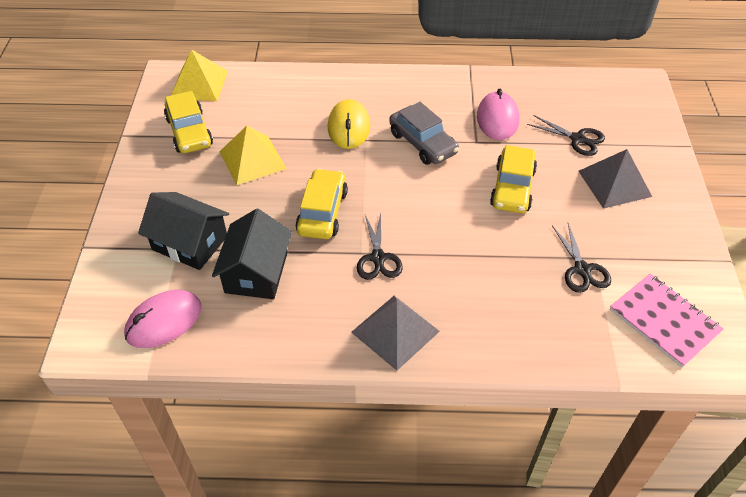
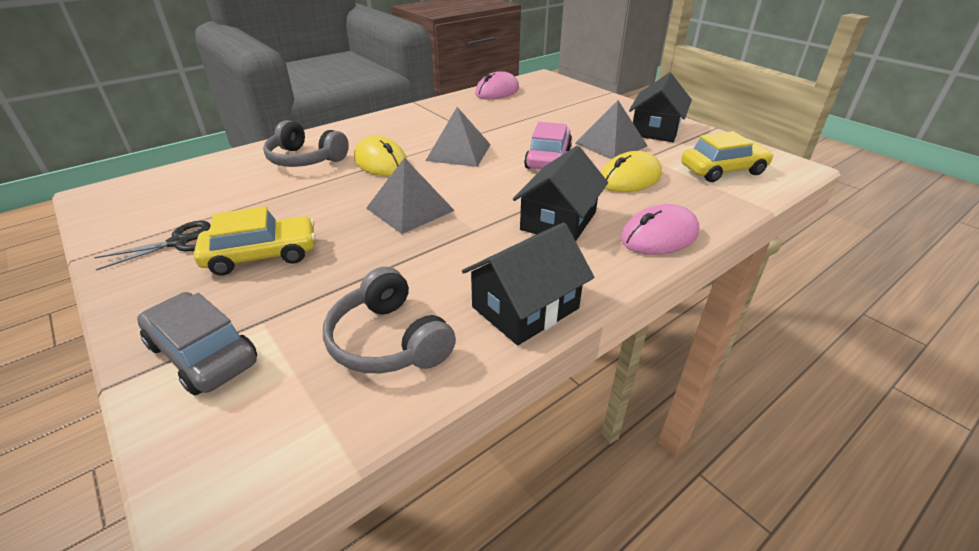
black house: 2 -> 3
black scissors: 3 -> 1
grey headphones: 0 -> 2
grey pyramid: 2 -> 3
pink car: 0 -> 1
pink notebook: 1 -> 0
yellow car: 3 -> 2
yellow mouse: 1 -> 2
yellow pyramid: 2 -> 0

